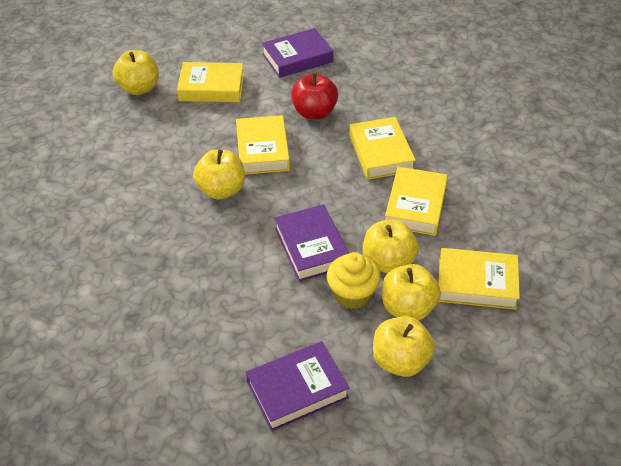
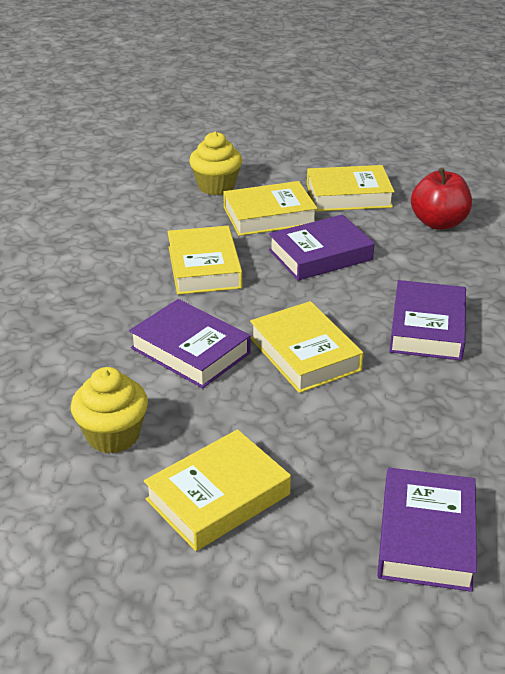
purple book: 3 -> 4
yellow apple: 5 -> 0
yellow cupcake: 1 -> 2

